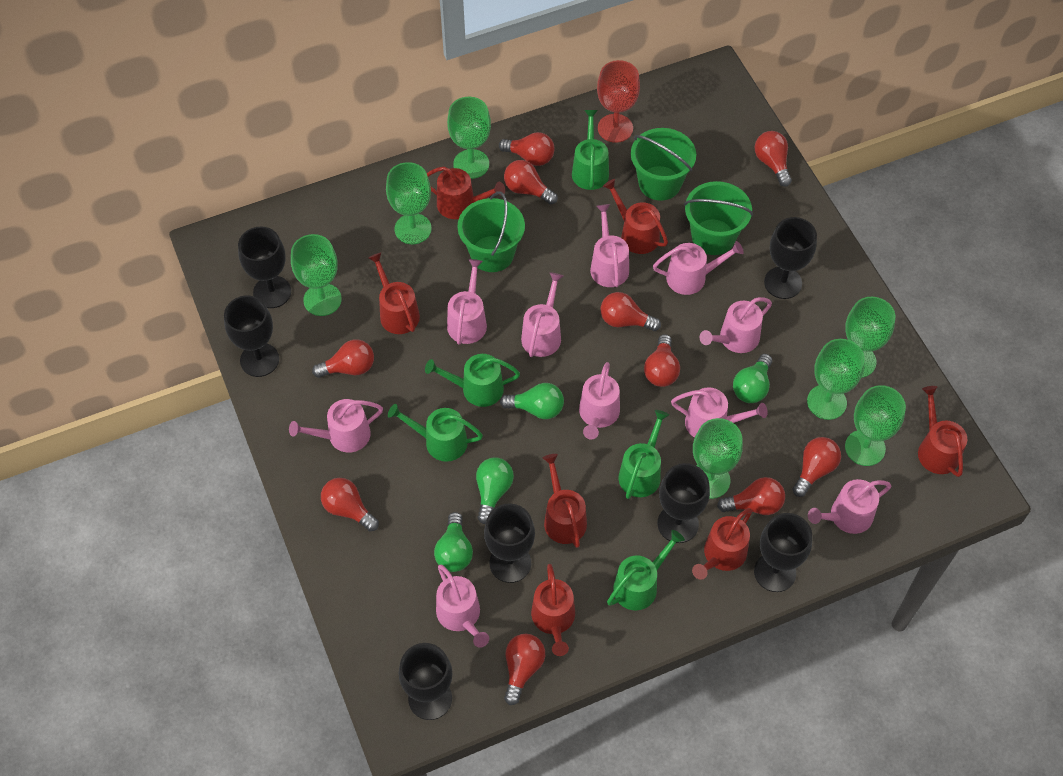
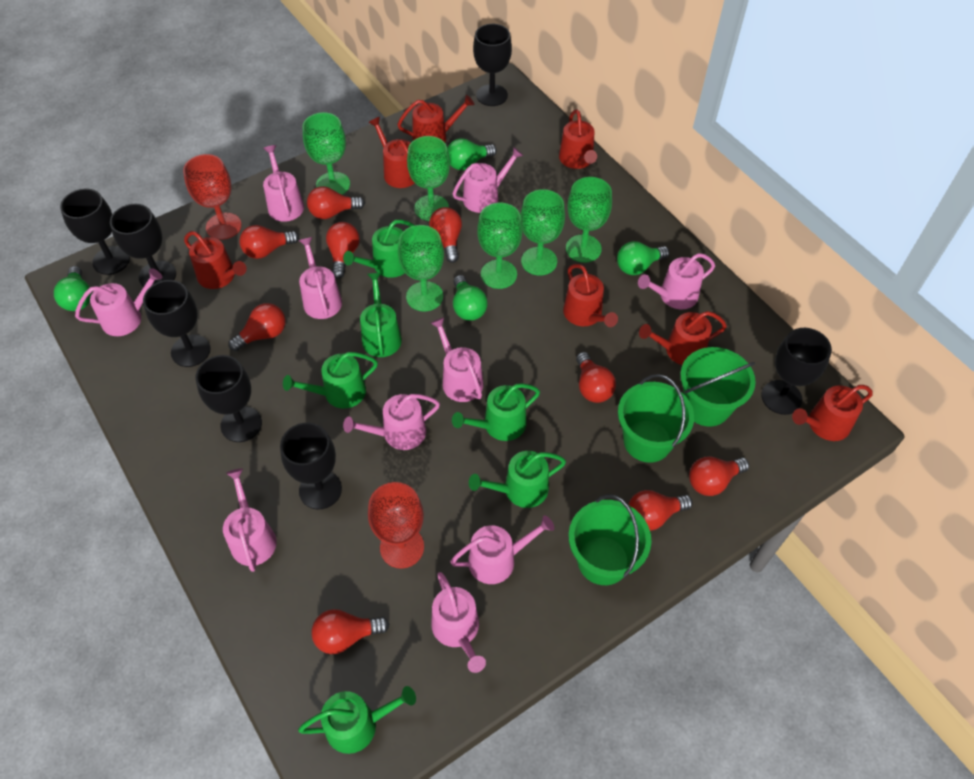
green goblet: 7 -> 6
green watering can: 5 -> 6
red goblet: 1 -> 2
red light bulb: 10 -> 9

